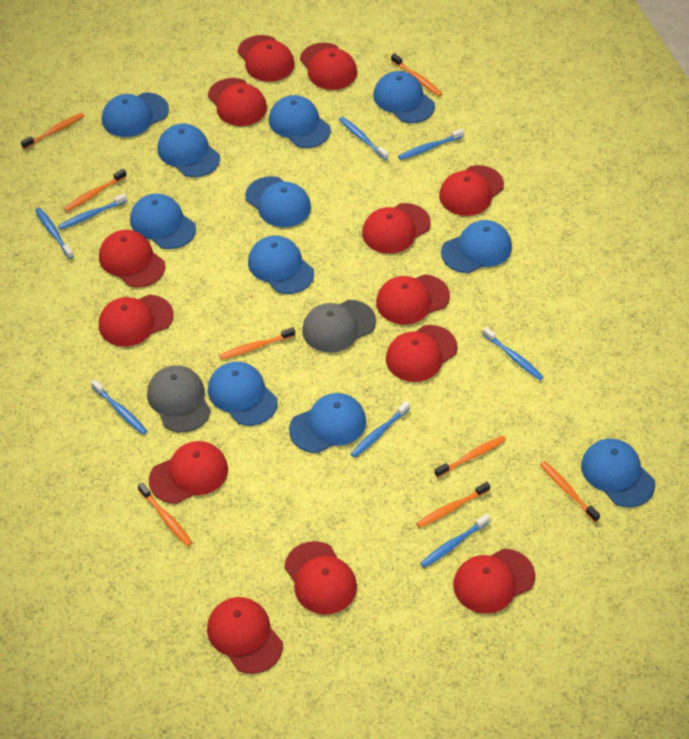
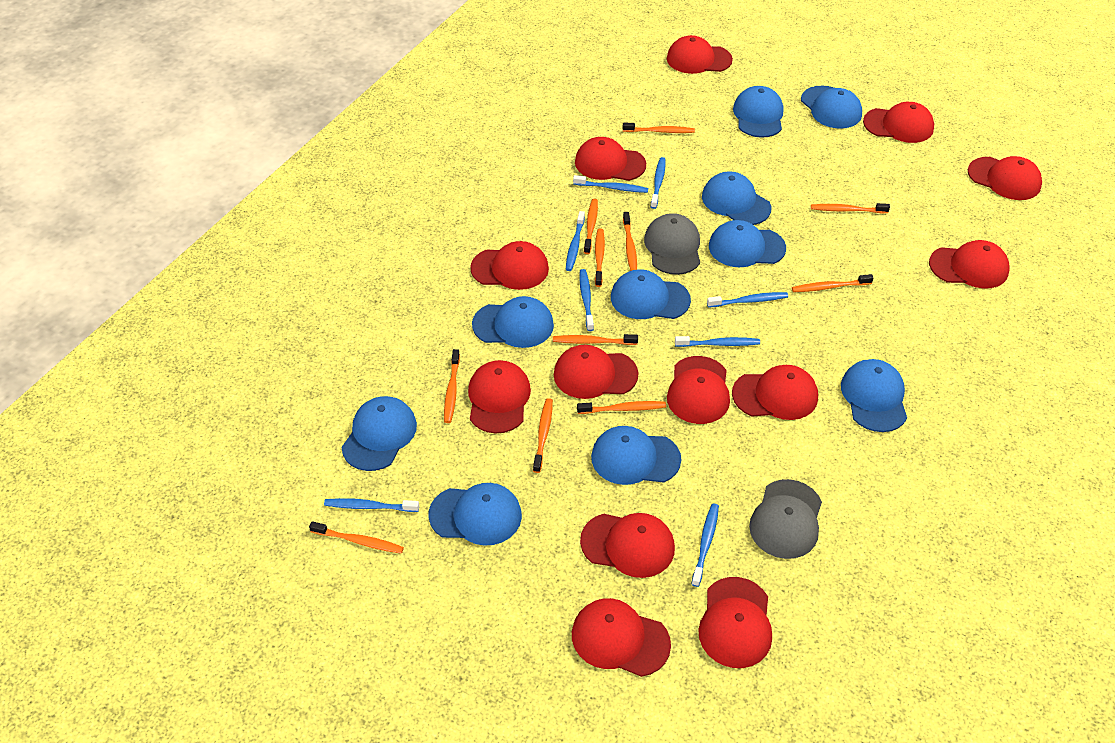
blue cap: 11 -> 10
orange toothbrush: 8 -> 11

